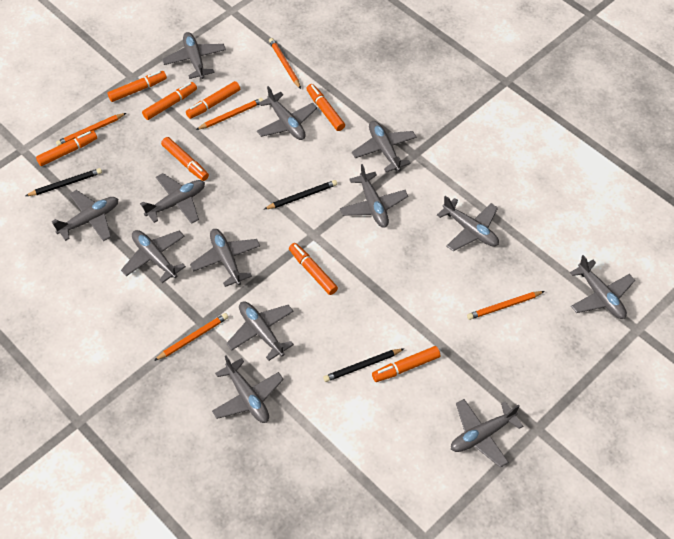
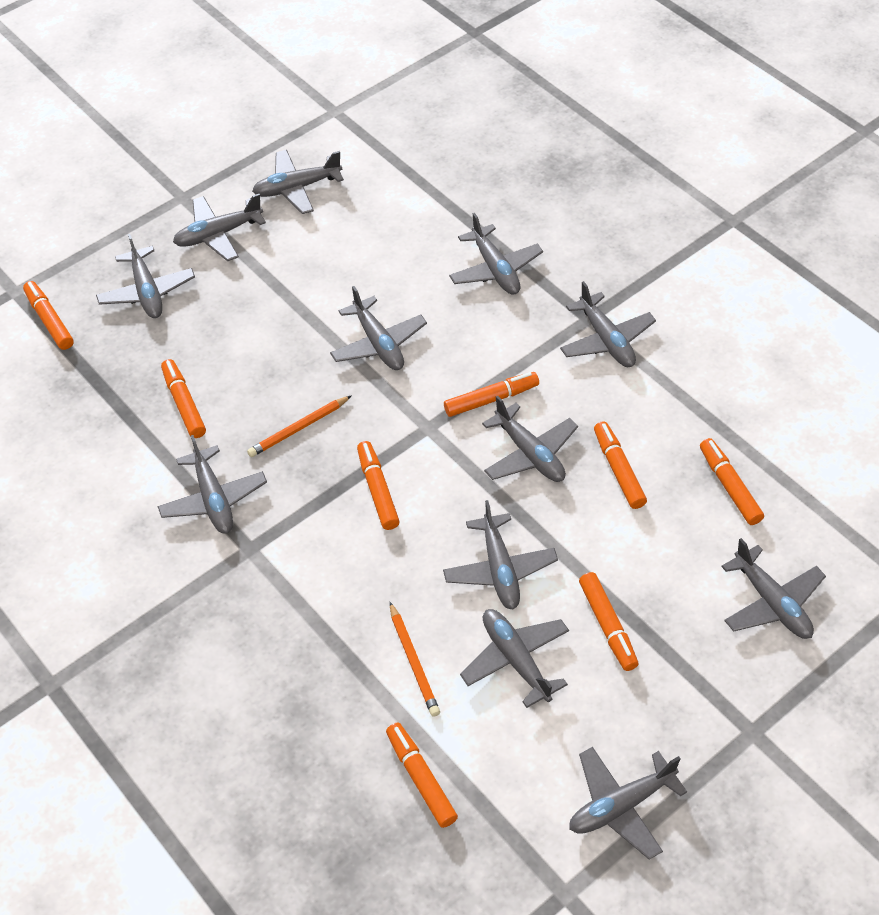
black pencil: 3 -> 0
grey plane: 13 -> 12
orange pencil: 5 -> 2

